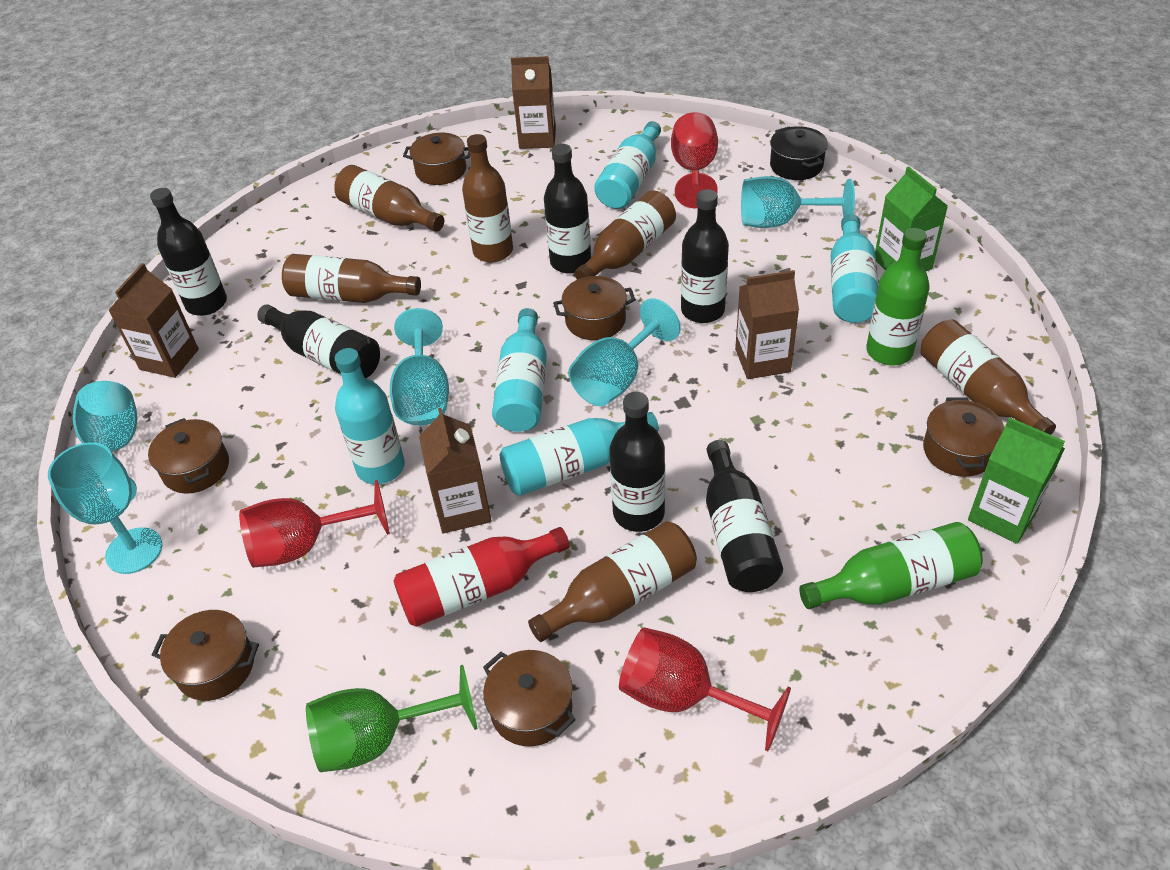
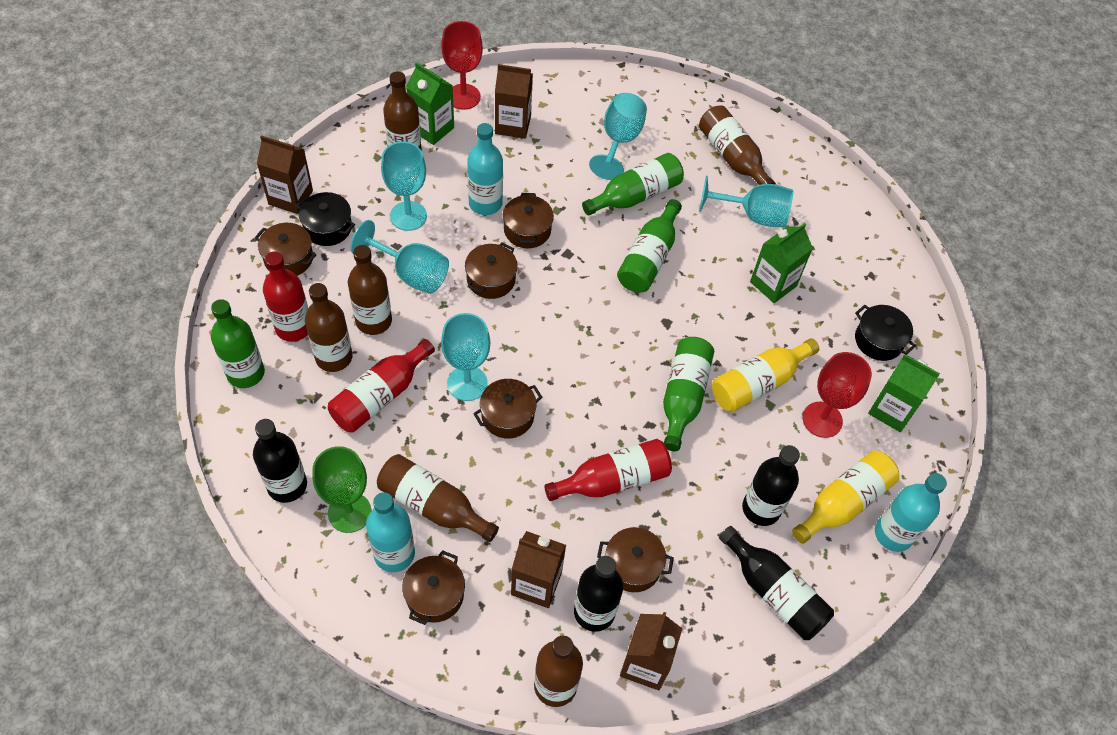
black bottle: 6 -> 4
black pot: 1 -> 2
green bottle: 2 -> 4
green carton: 2 -> 3
red bottle: 1 -> 3
red goblet: 3 -> 2
turquoise bottle: 5 -> 3
yellow bottle: 0 -> 2

